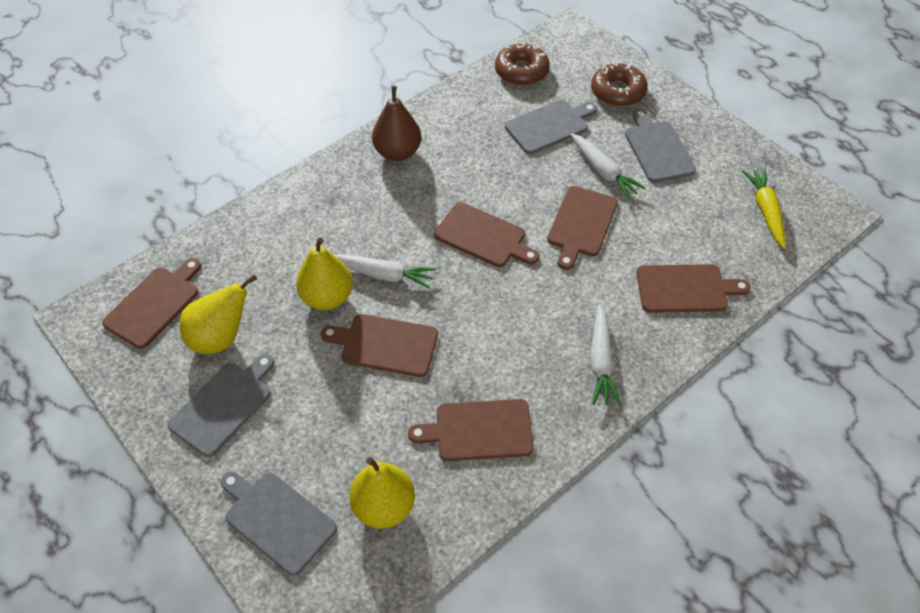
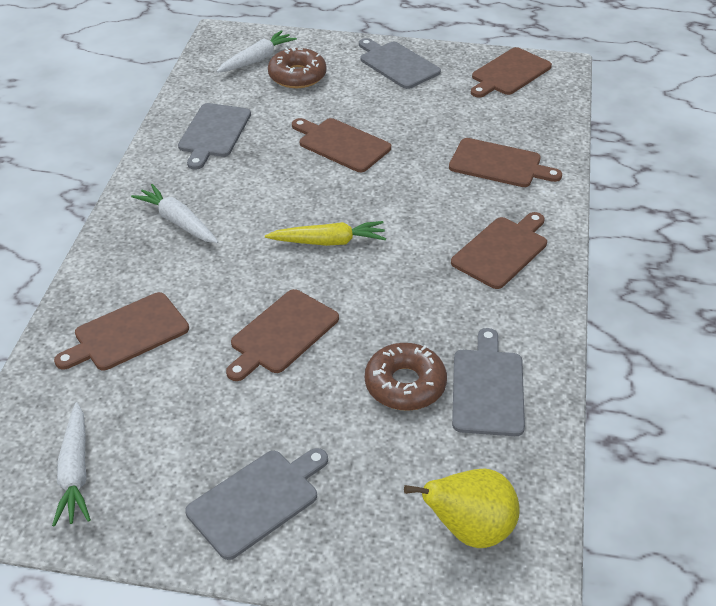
brown pear: 1 -> 0
yellow pear: 3 -> 1

